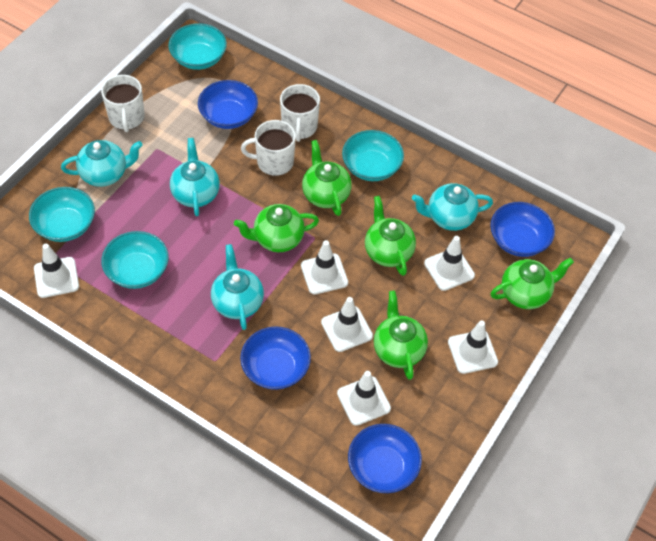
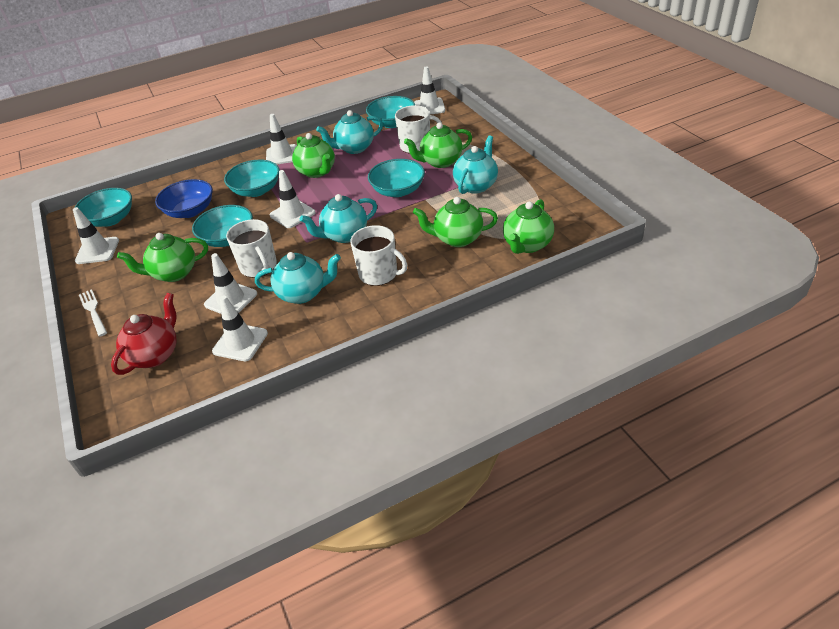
blue bowl: 4 -> 1
red teapot: 0 -> 1
turquoise bowl: 4 -> 5
white fork: 0 -> 1

